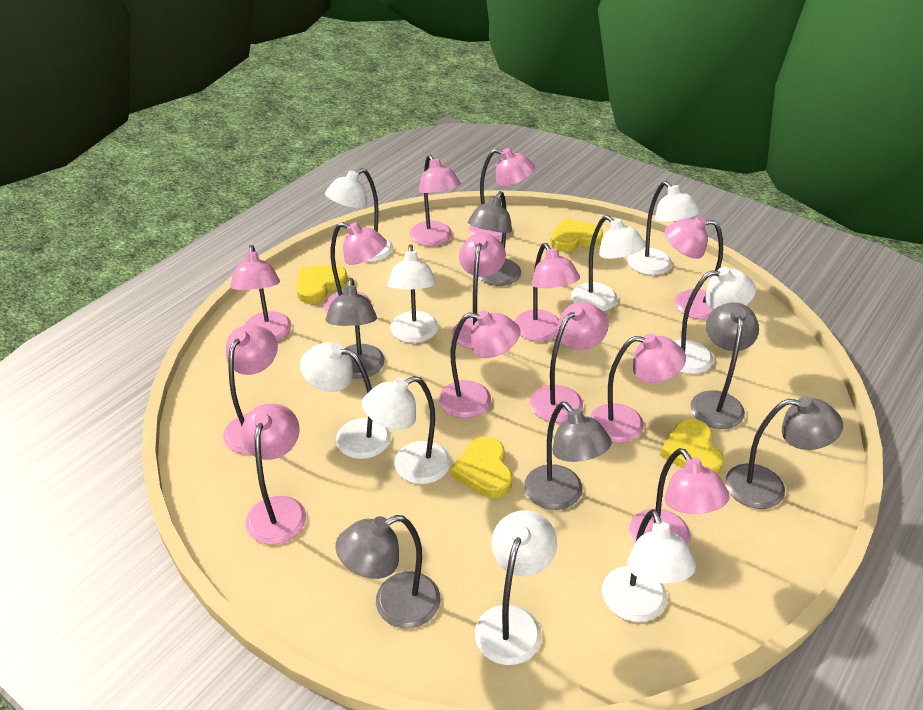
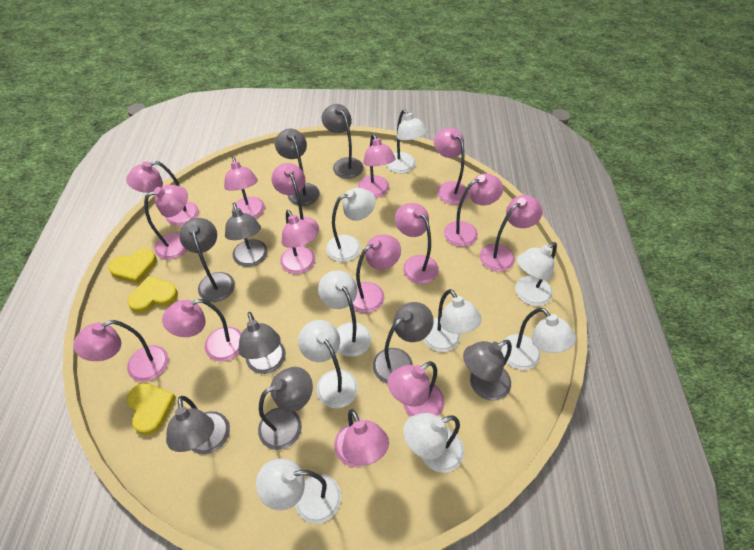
grey lamp: 6 -> 9
pink lamp: 13 -> 15
yellow heart: 4 -> 3

